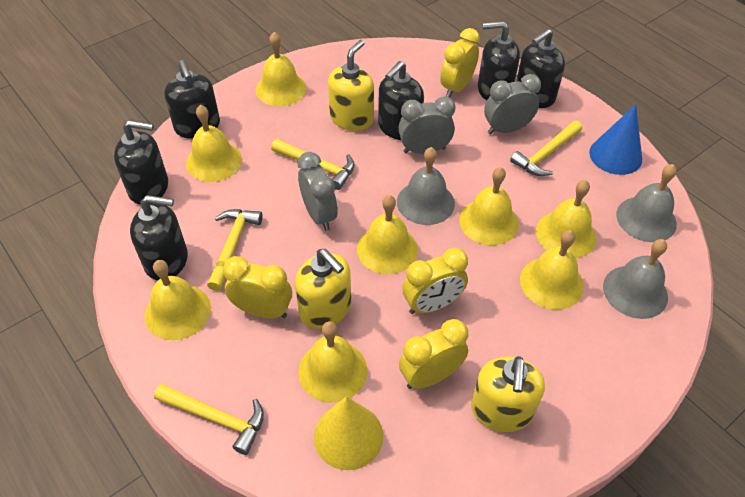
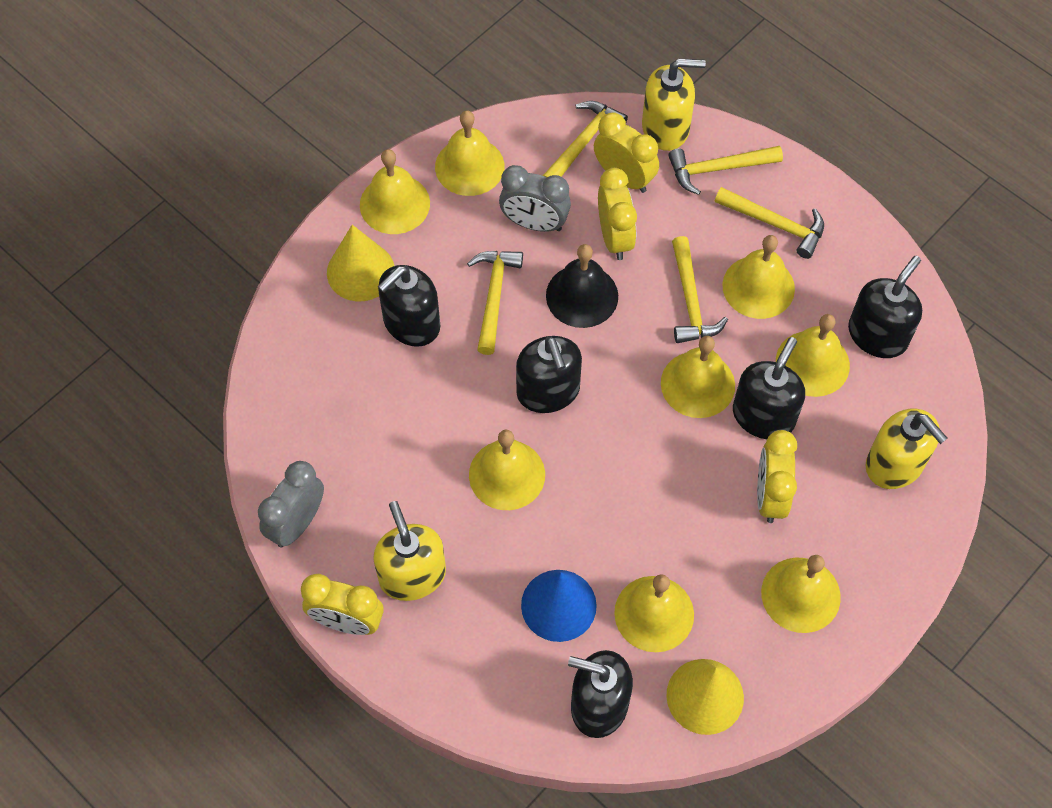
black bell: 0 -> 1
black soap dispenser: 6 -> 5
grey bell: 3 -> 0
grey clock: 3 -> 2
yellow cone: 1 -> 2
yellow hammer: 4 -> 5

